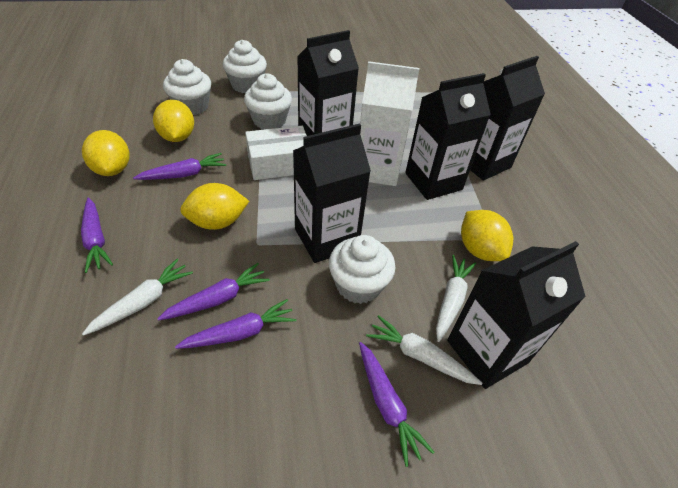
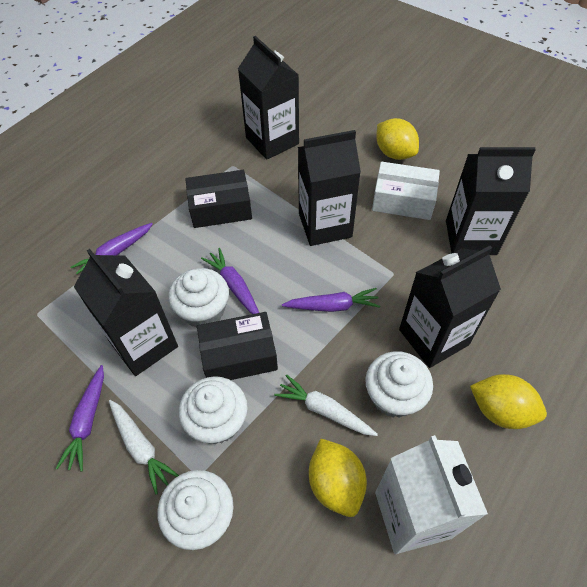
black box: 0 -> 2
purple carrot: 5 -> 4
white carrot: 3 -> 2
yellow lemon: 4 -> 3

